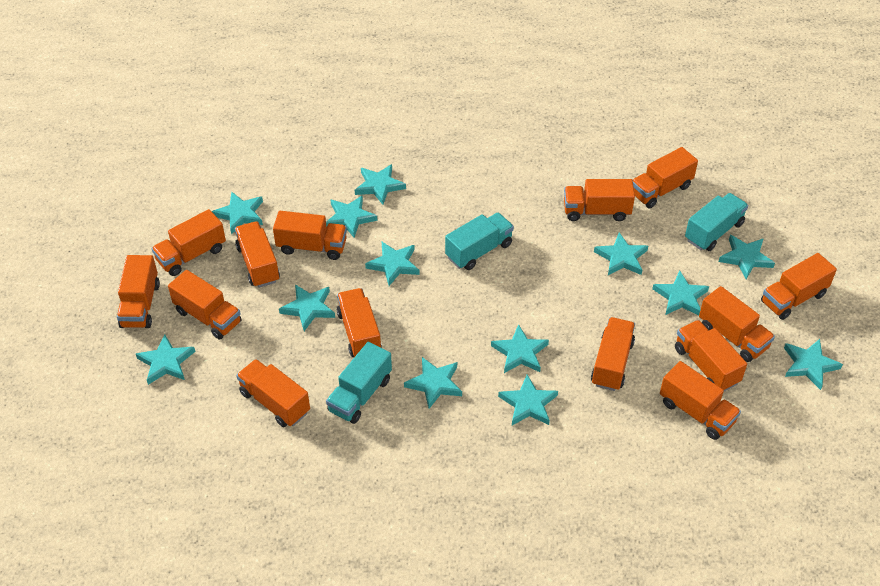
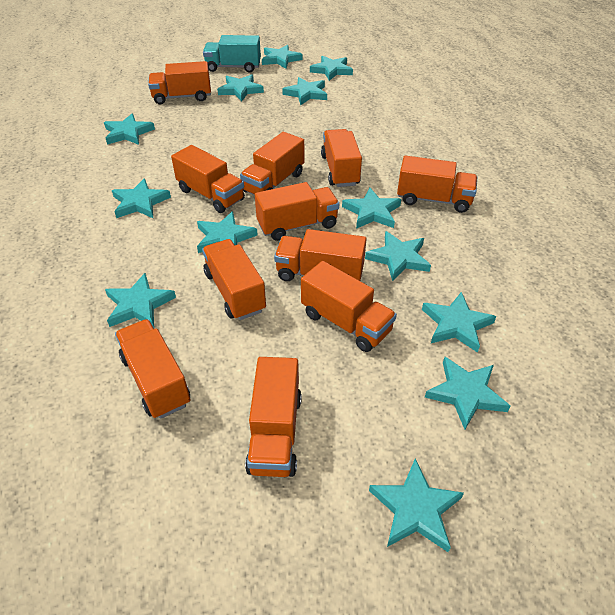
orange truck: 14 -> 11
turquoise truck: 3 -> 1

